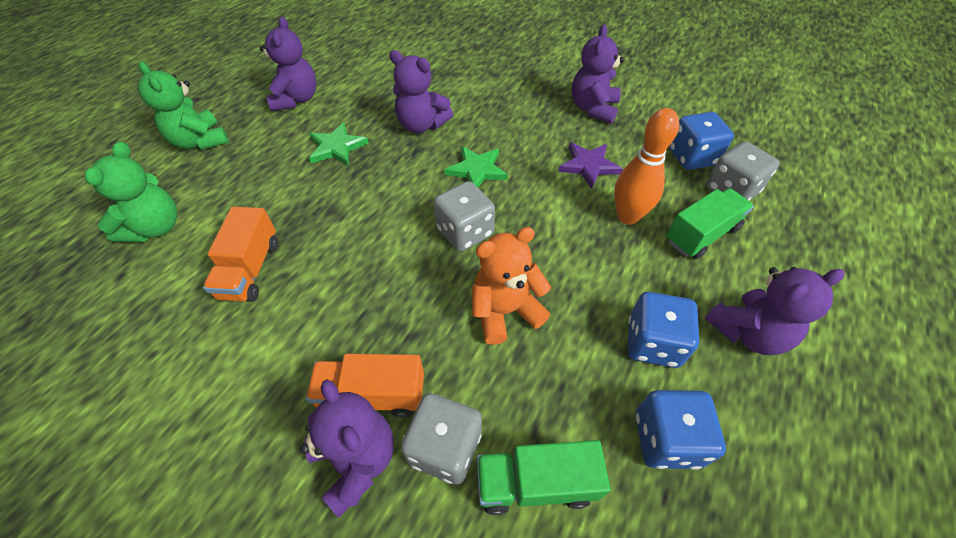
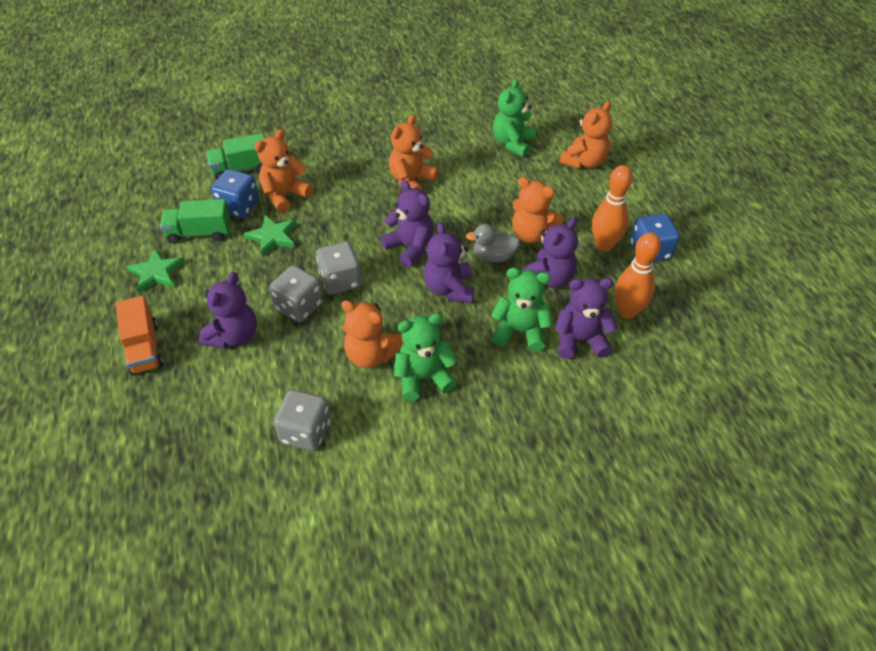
blue dice: 3 -> 2
green teddy bear: 2 -> 3
grey duck: 0 -> 1
orange bowling pin: 1 -> 2
orange teddy bear: 1 -> 5
orange truck: 2 -> 1
purple star: 1 -> 0

